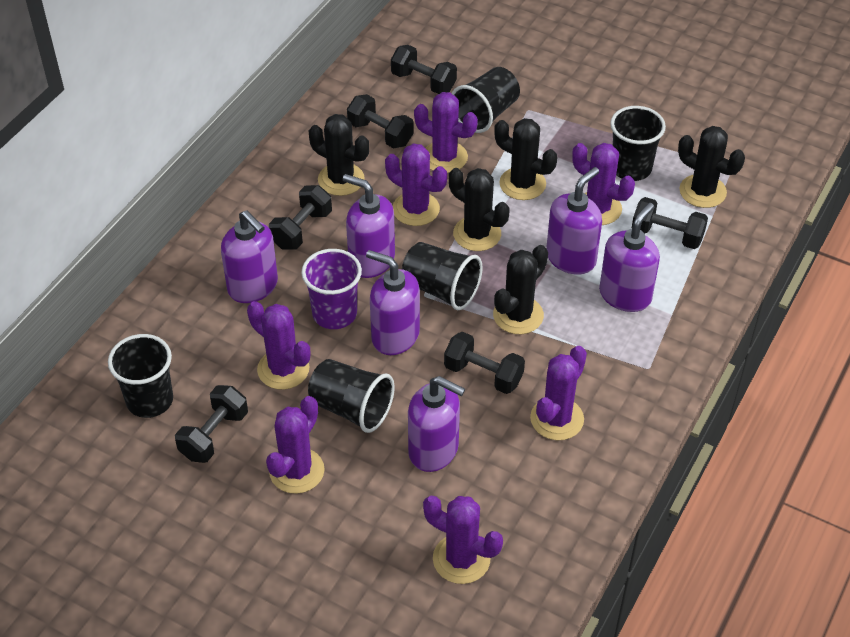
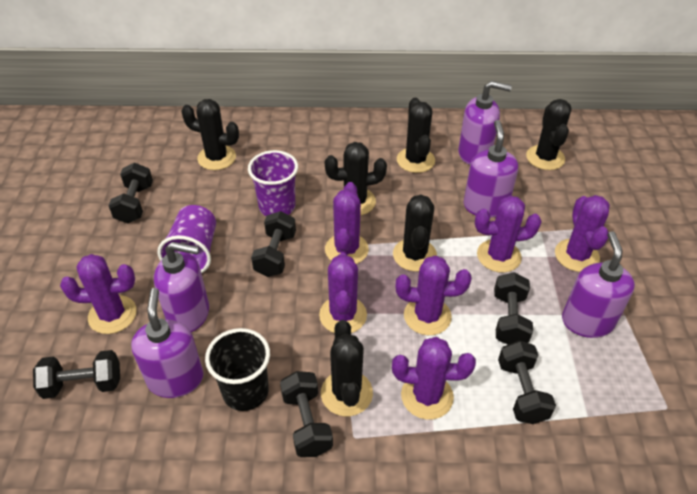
black cactus: 5 -> 6
black cup: 5 -> 1
purple cup: 1 -> 2
purple soap dispenser: 6 -> 5

